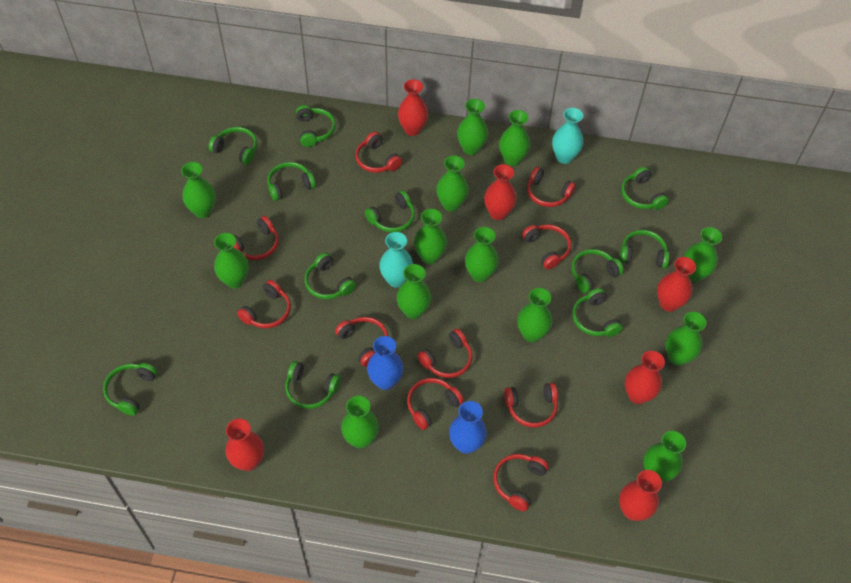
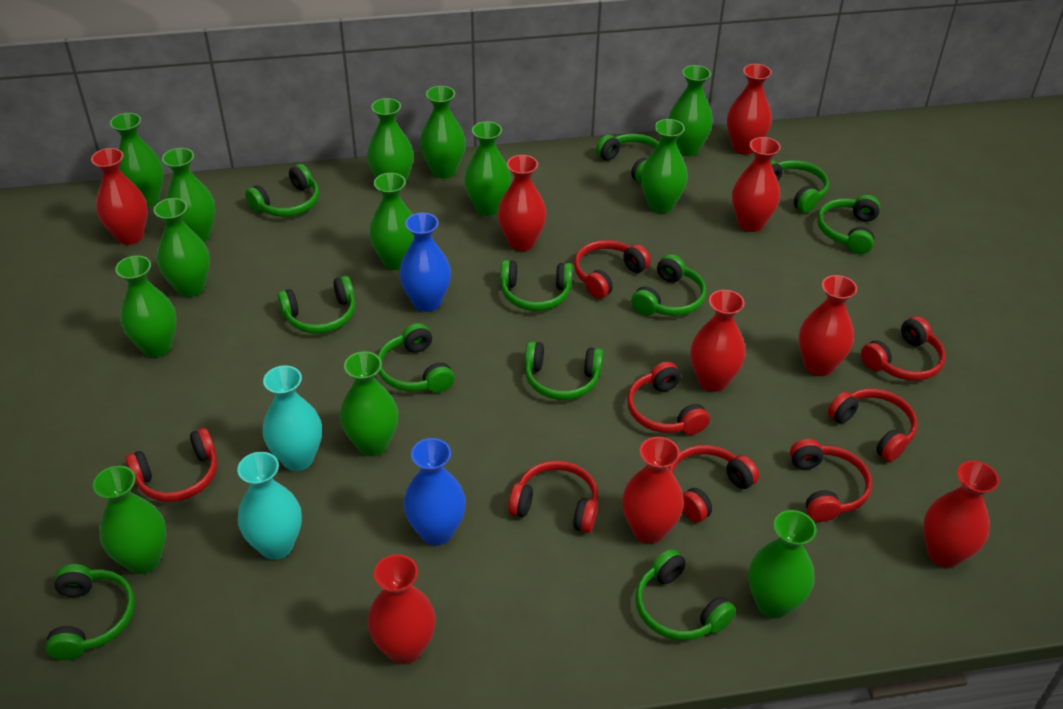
red headphones: 10 -> 8
red vase: 6 -> 9

